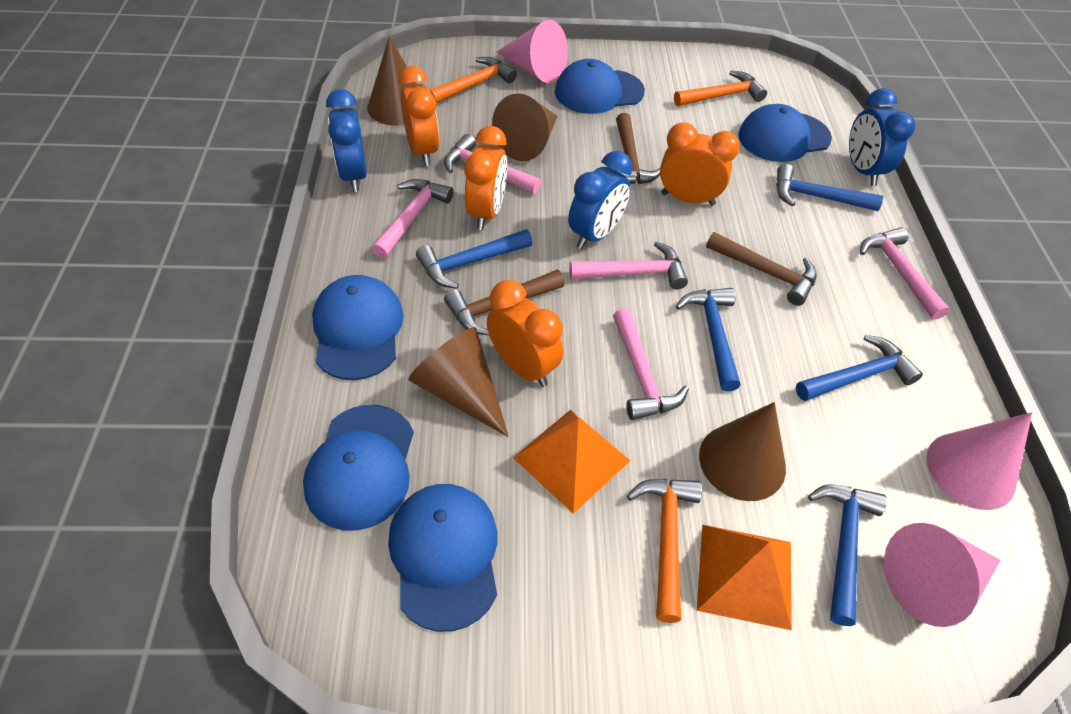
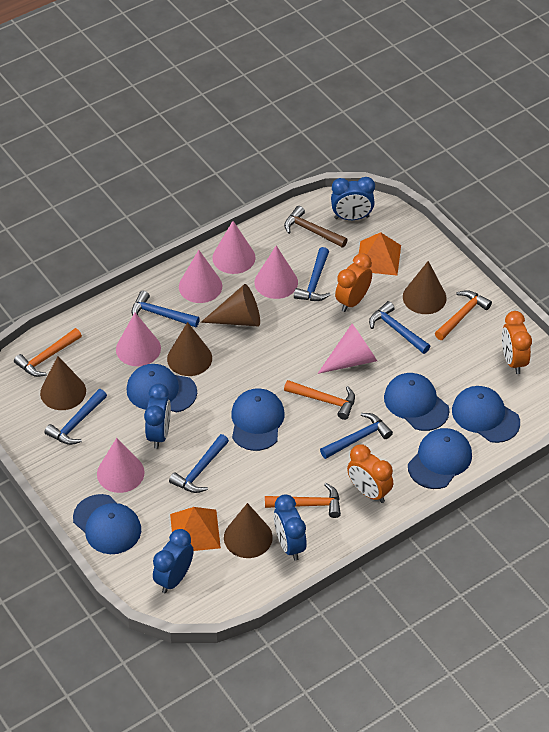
blue cap: 5 -> 6
blue clock: 3 -> 4
blue hammer: 5 -> 6
brown cone: 4 -> 5
brown hammer: 3 -> 1
orange clock: 4 -> 3
orange hammer: 3 -> 4
pink cone: 3 -> 6
pink hammer: 5 -> 0

